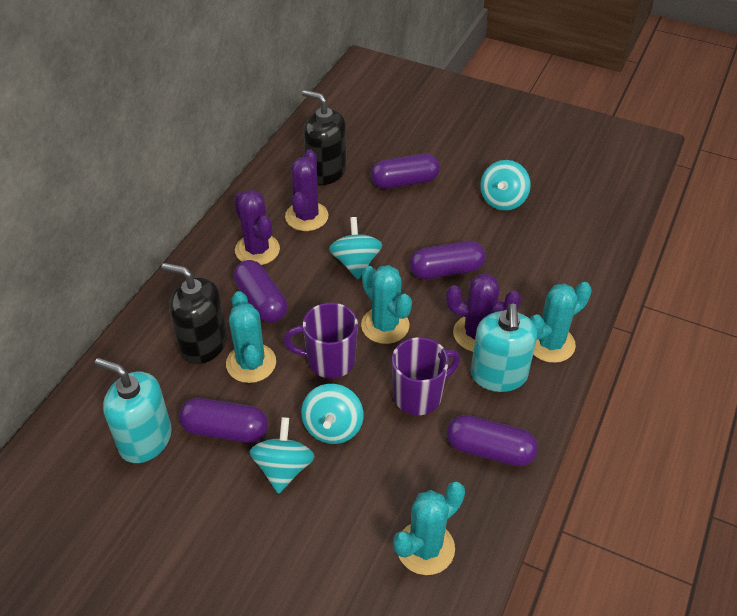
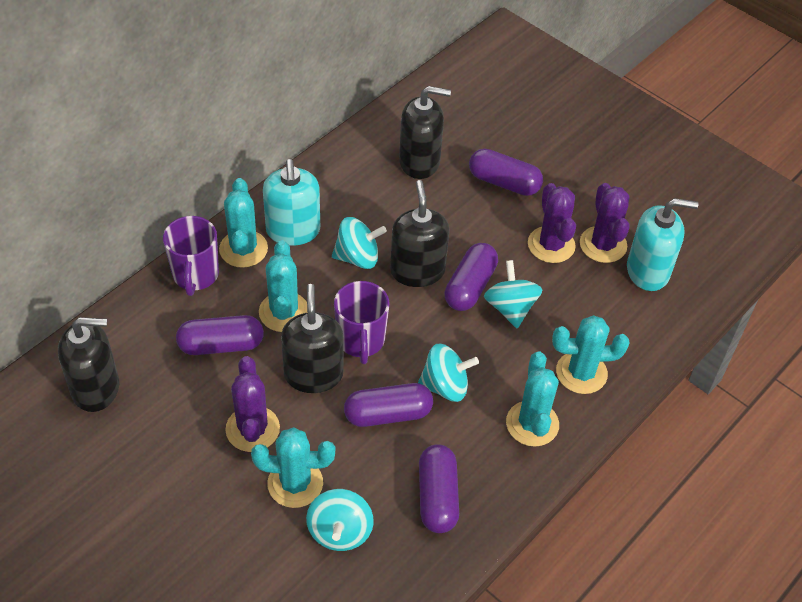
black soap dispenser: 2 -> 4
turquoise cactus: 4 -> 5

